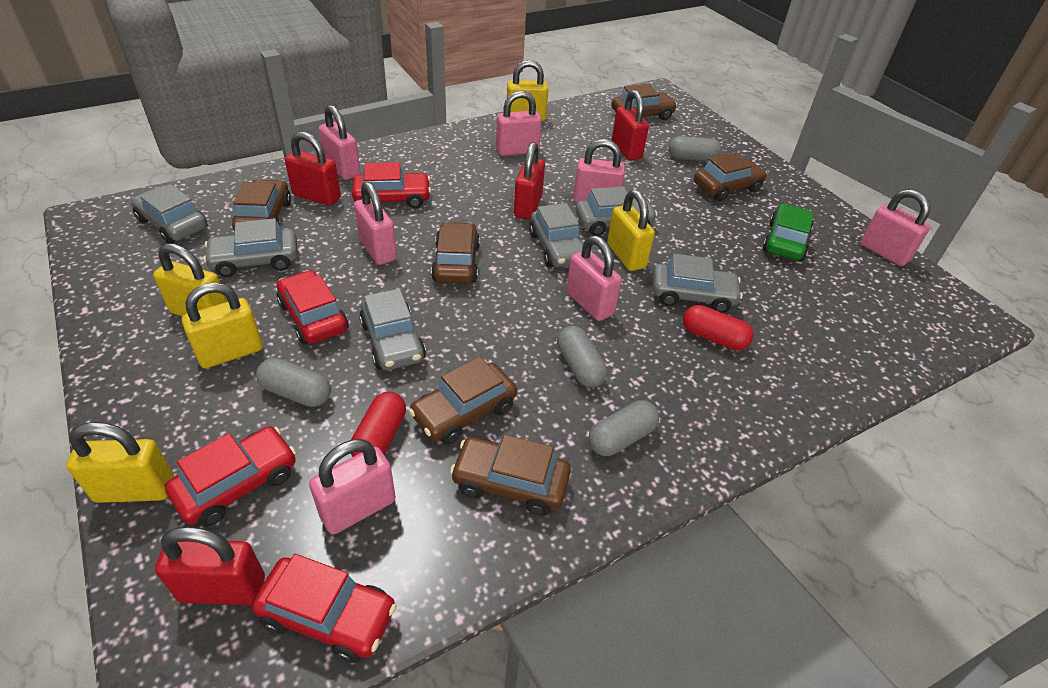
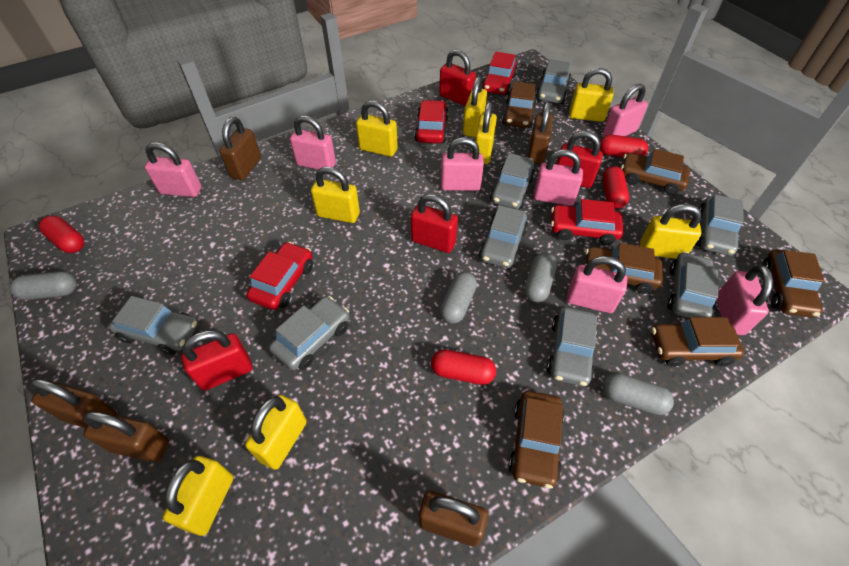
brown padlock: 0 -> 5
green car: 1 -> 0
grey car: 6 -> 8
red capsule: 2 -> 4
yellow padlock: 5 -> 8

